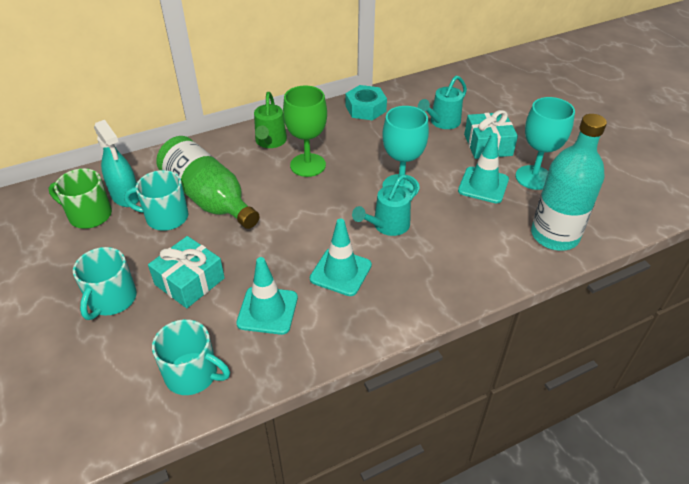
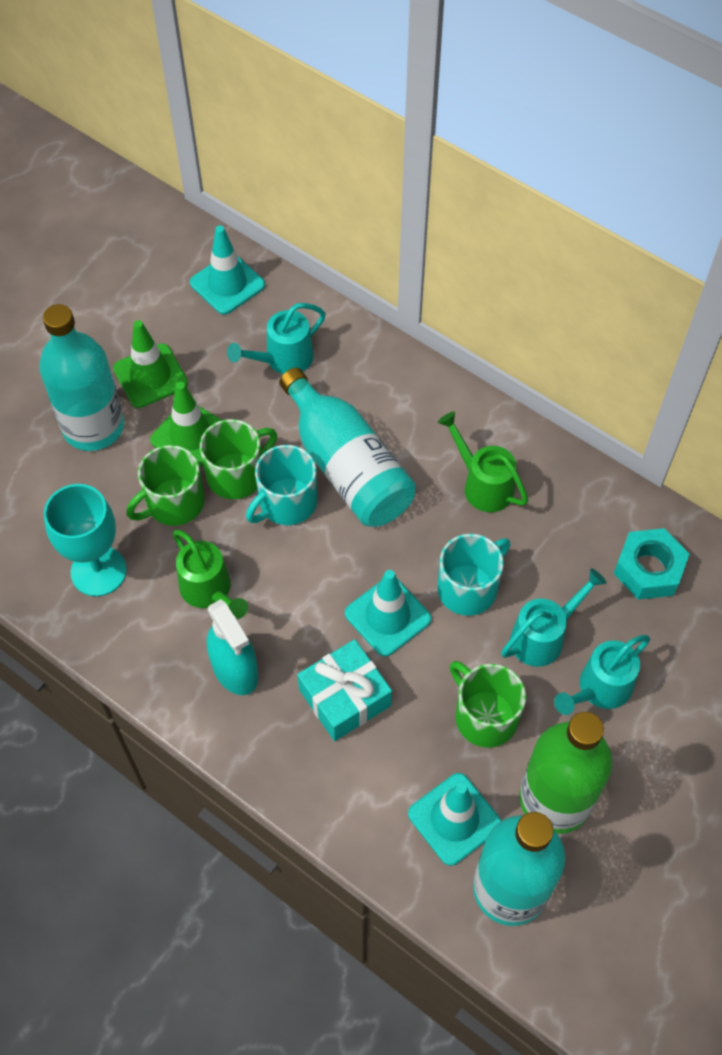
green goblet: 1 -> 0
green mug: 1 -> 3
green traffic cone: 0 -> 2
green watering can: 1 -> 2
turquoise bottle: 1 -> 3
turquoise gift: 2 -> 1
turquoise goblet: 2 -> 1
turquoise mug: 3 -> 2
turquoise watering can: 2 -> 3

